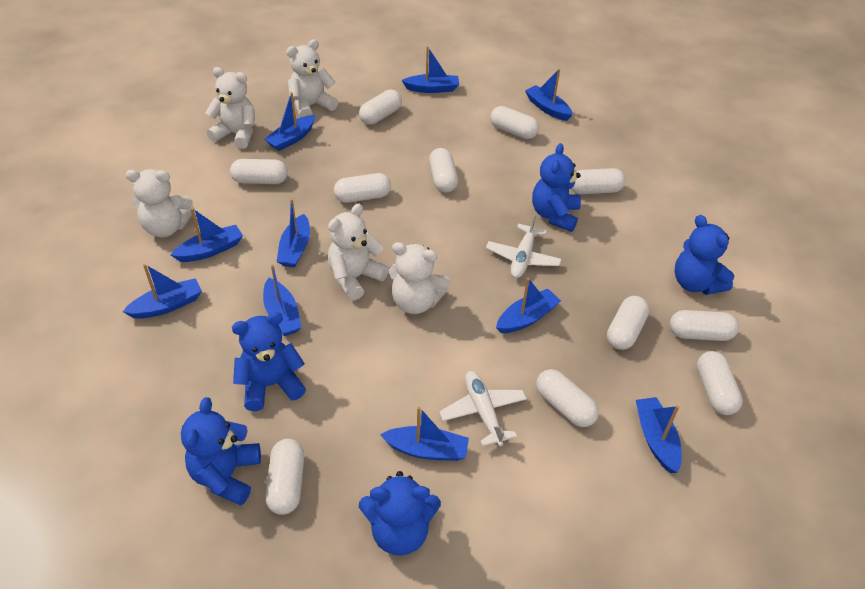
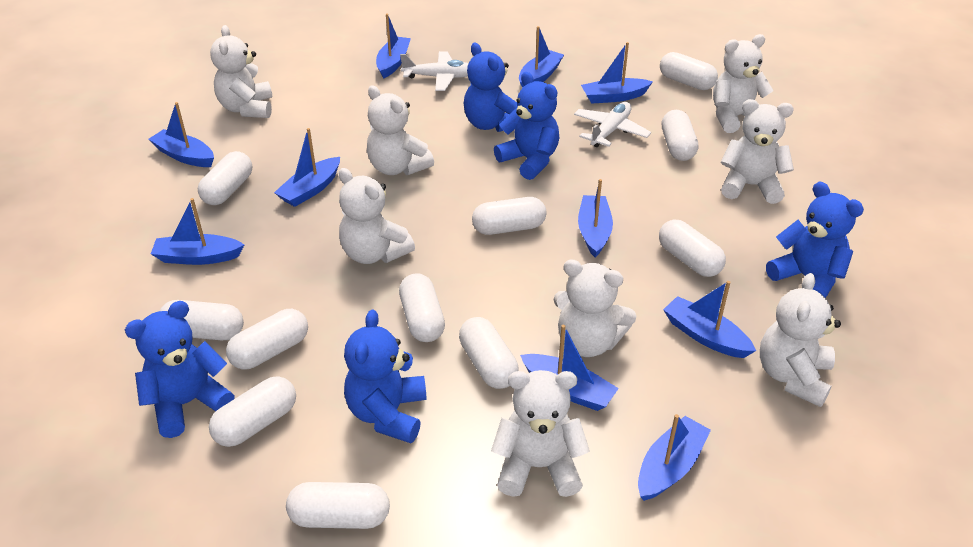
white teddy bear: 5 -> 8

